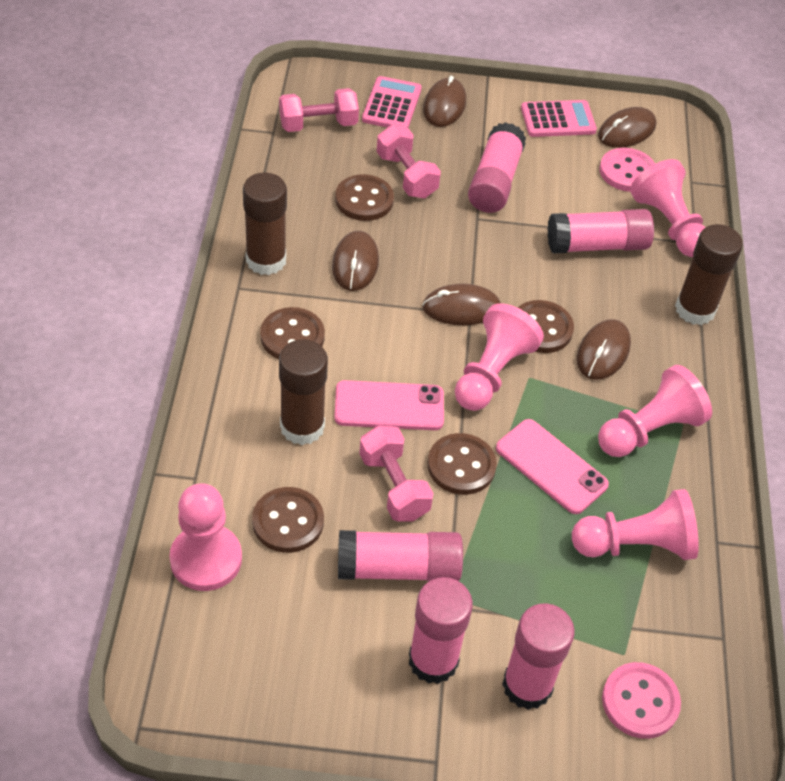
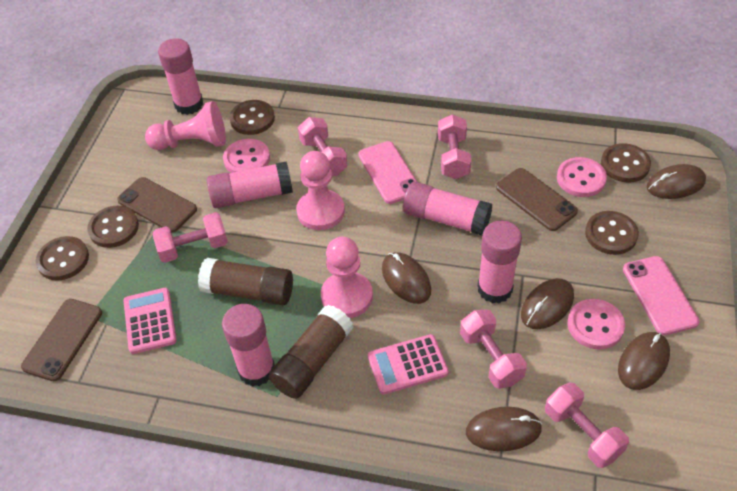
brown glue stick: 3 -> 2
brown phone: 0 -> 3
pink button: 2 -> 3
pink dumbbell: 3 -> 5
pink pawn: 5 -> 3

